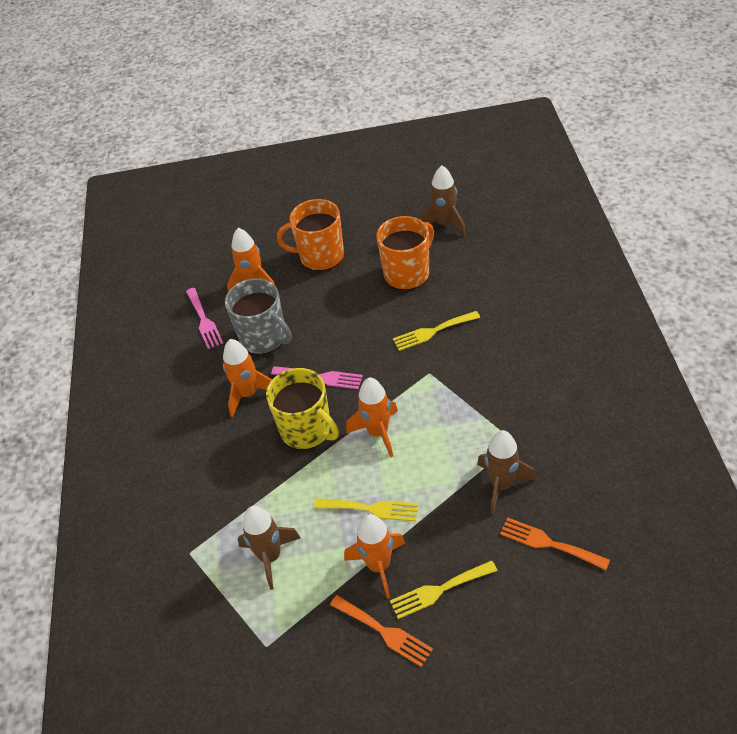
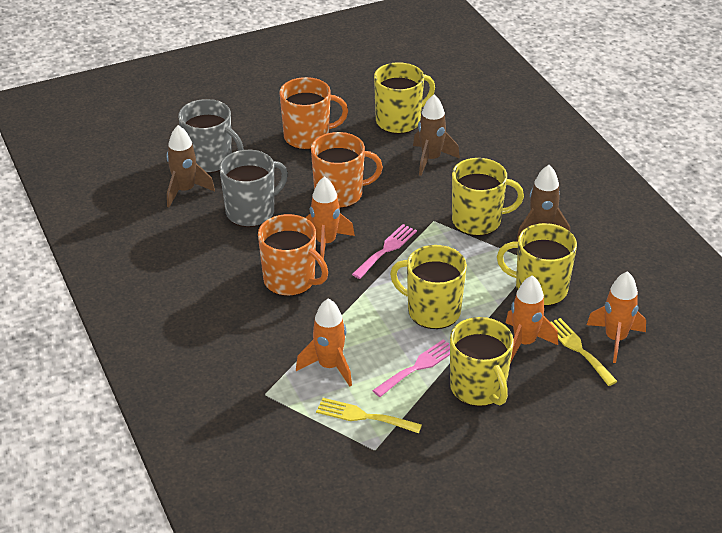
grey mug: 1 -> 2
orange fork: 2 -> 0
orange mug: 2 -> 3
yellow fork: 3 -> 2
yellow mug: 1 -> 5

